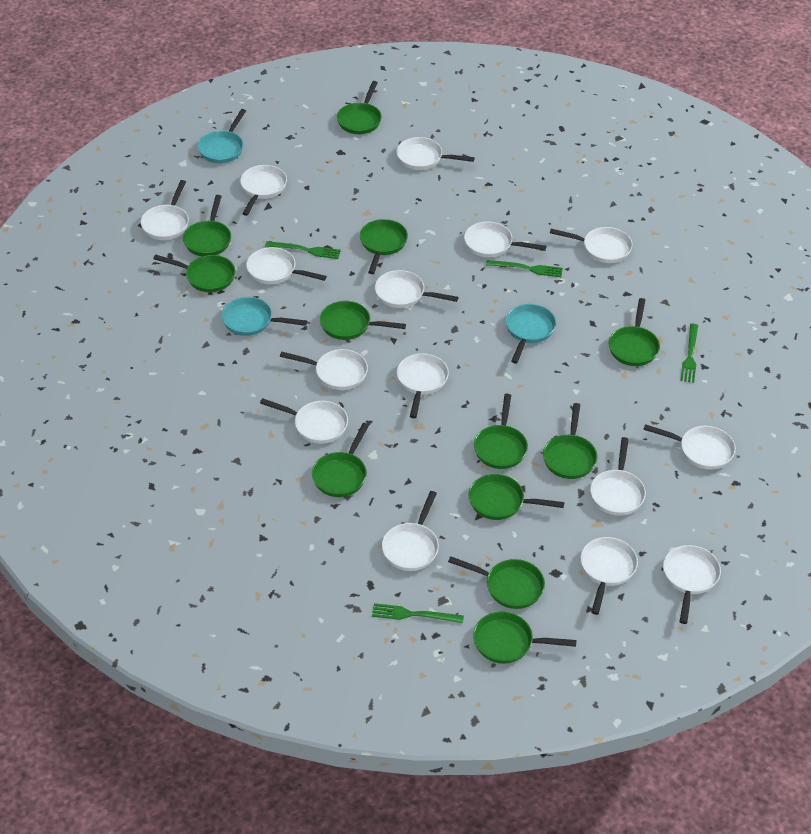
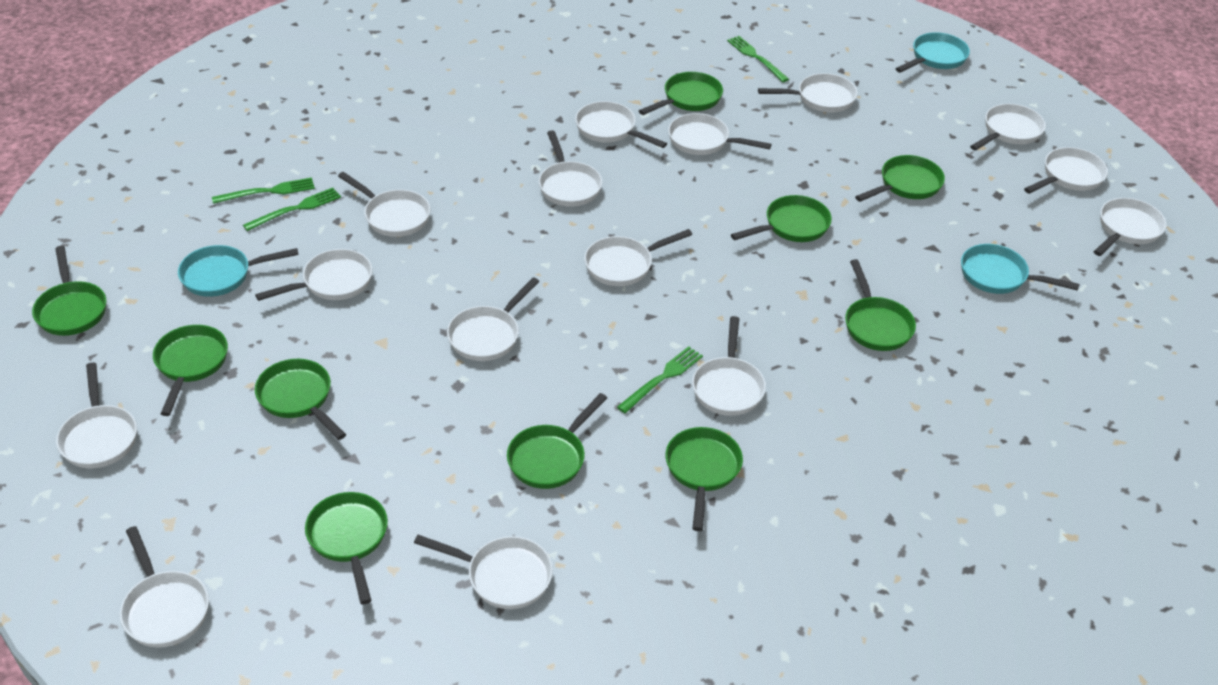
green pan: 12 -> 10

